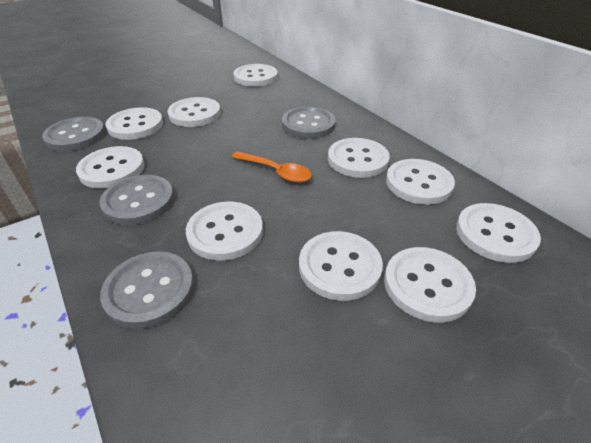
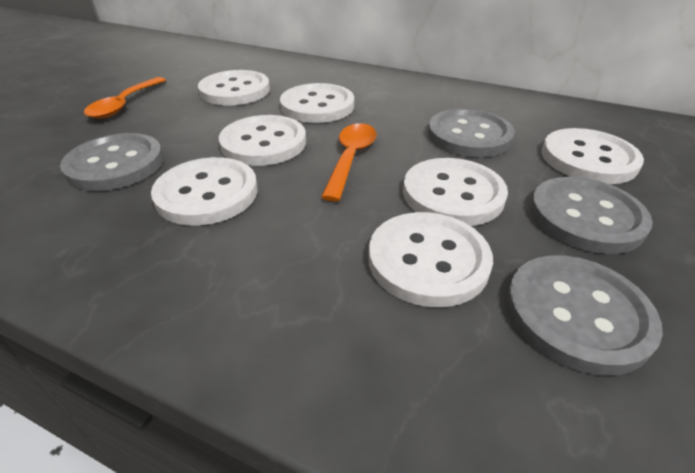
orange spoon: 1 -> 2
white button: 10 -> 7

